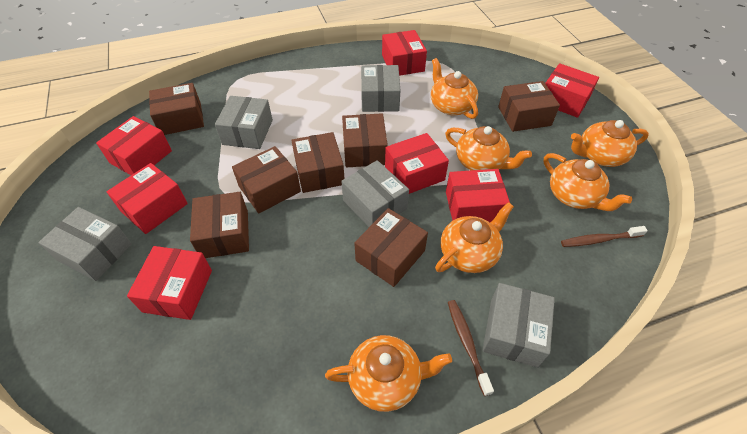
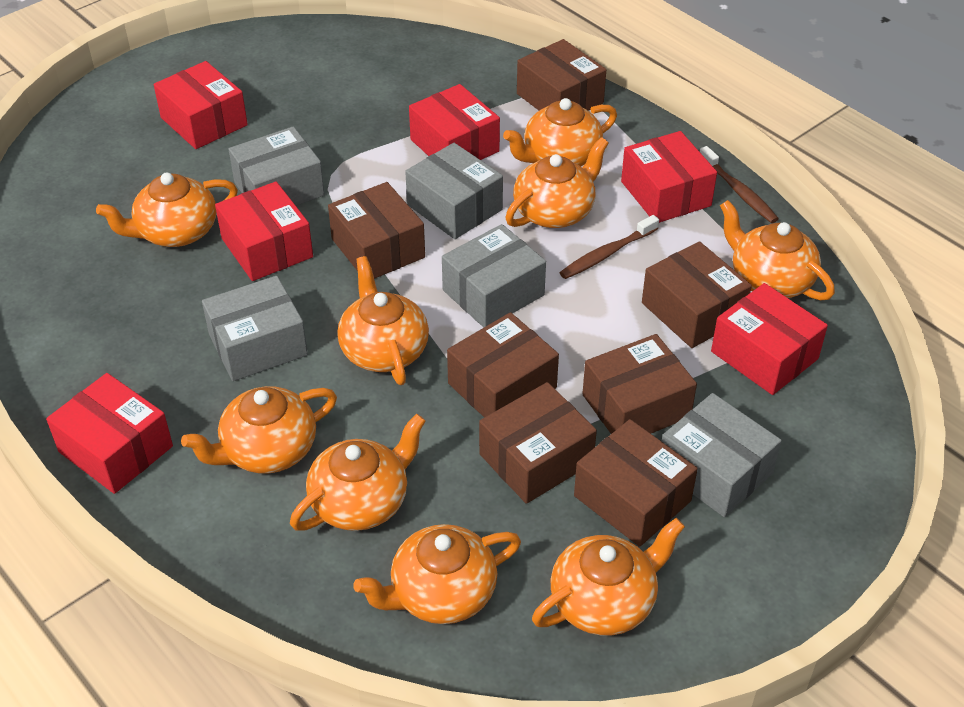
orange teapot: 6 -> 9
red box: 7 -> 6

